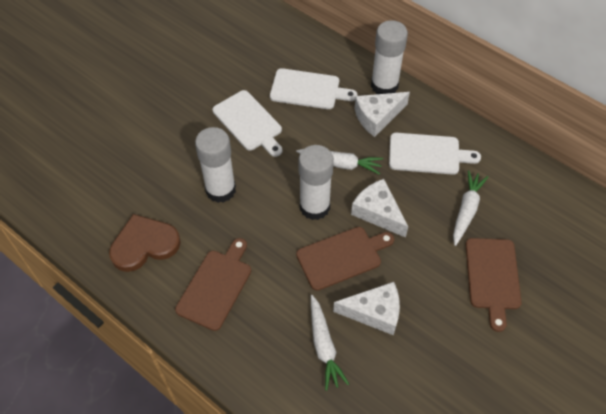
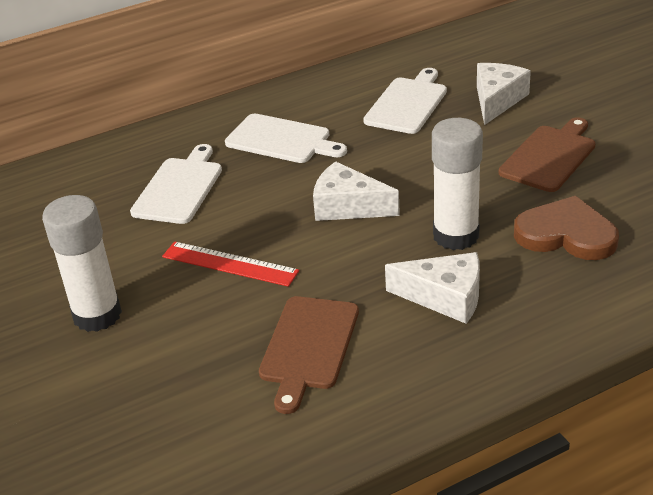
brown cutting board: 3 -> 2
red ruler: 0 -> 1
white carrot: 3 -> 0
white glue stick: 3 -> 2

